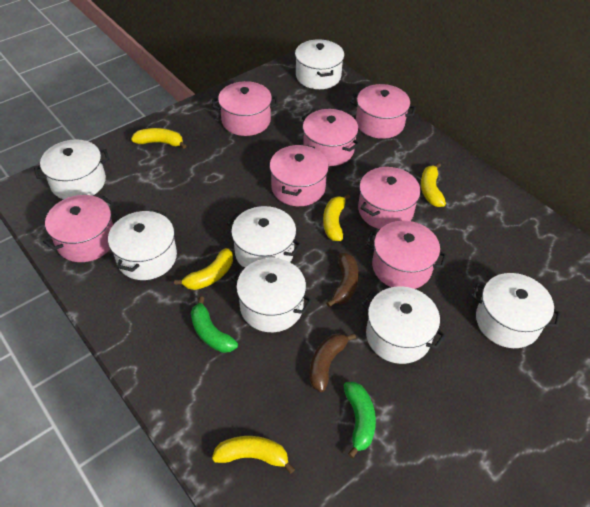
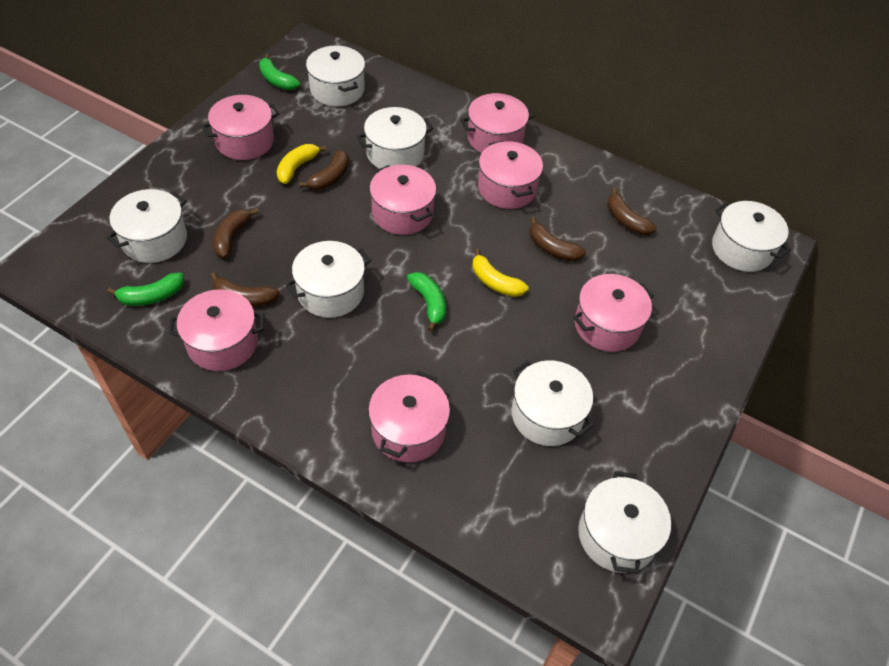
brown banana: 2 -> 5
green banana: 2 -> 3
yellow banana: 5 -> 2

